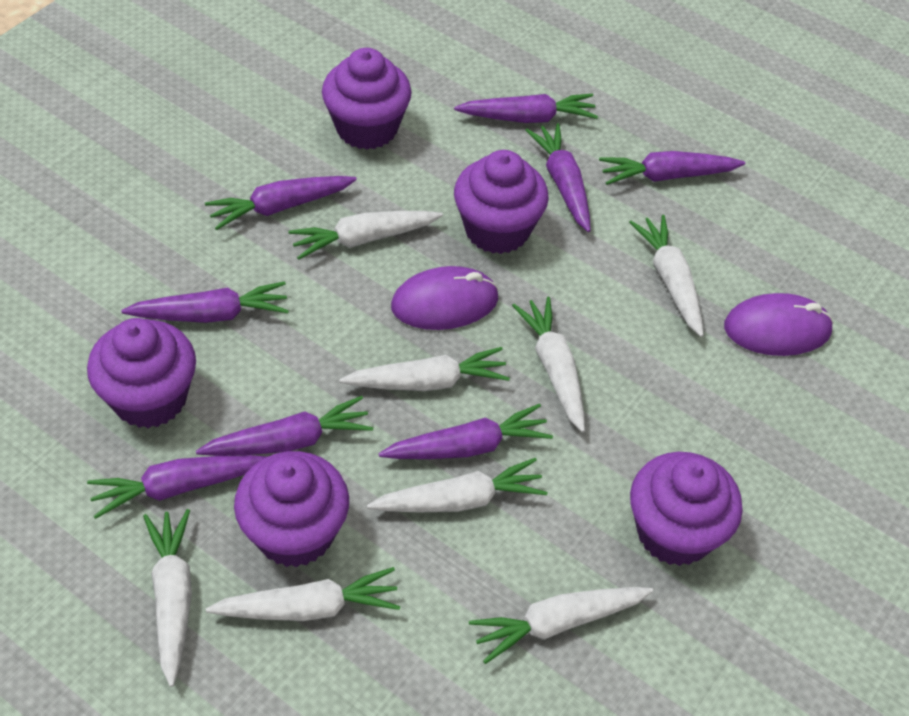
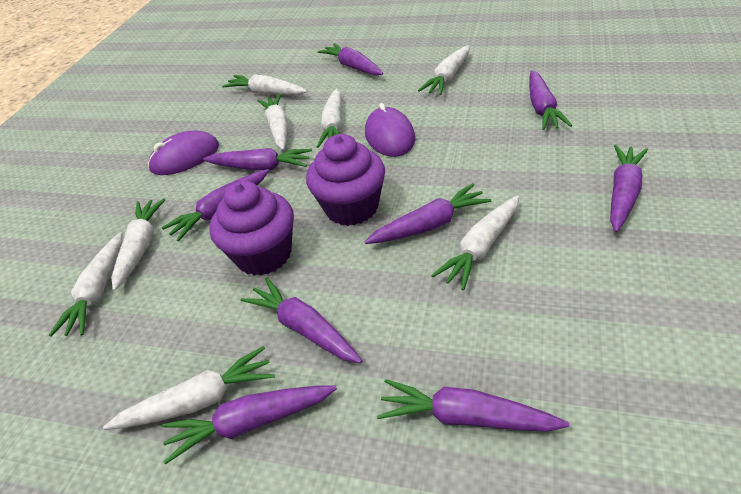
purple carrot: 8 -> 9
purple cupcake: 5 -> 2

